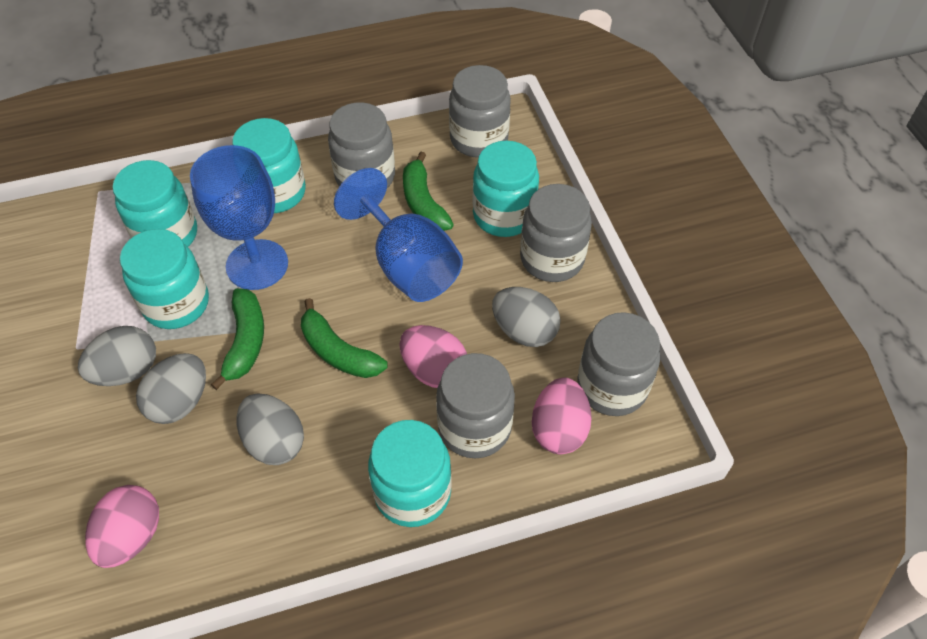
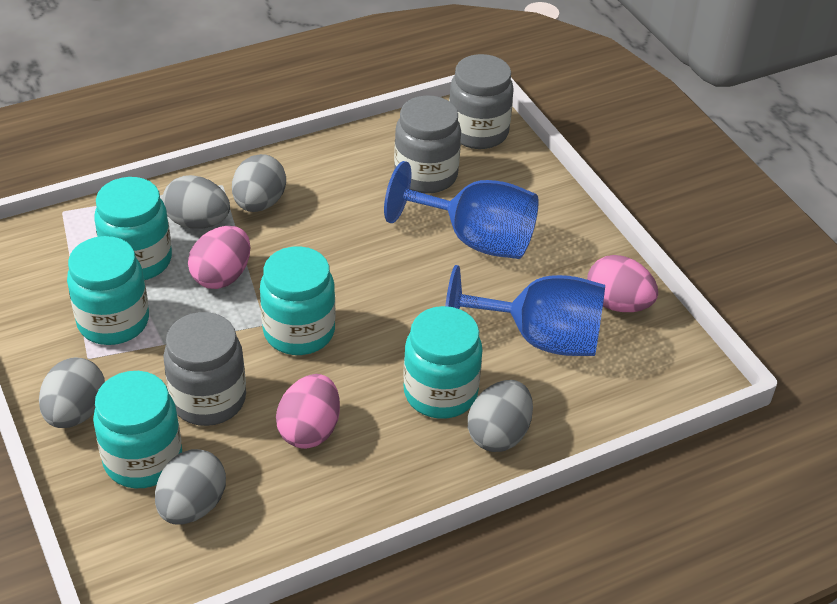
green banana: 3 -> 0
grey egg: 4 -> 5
grey jar: 5 -> 3

